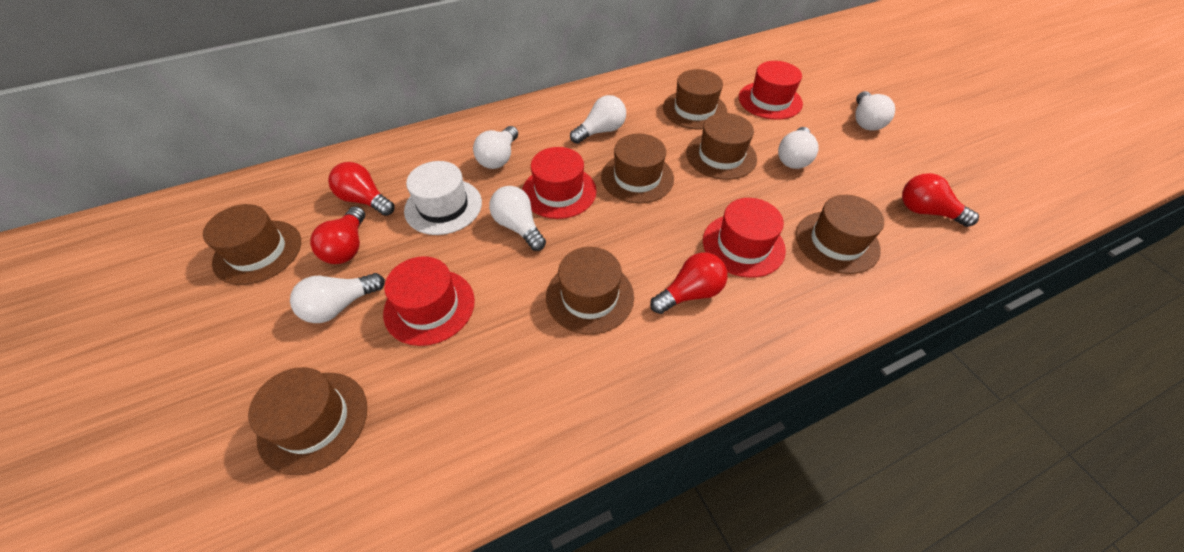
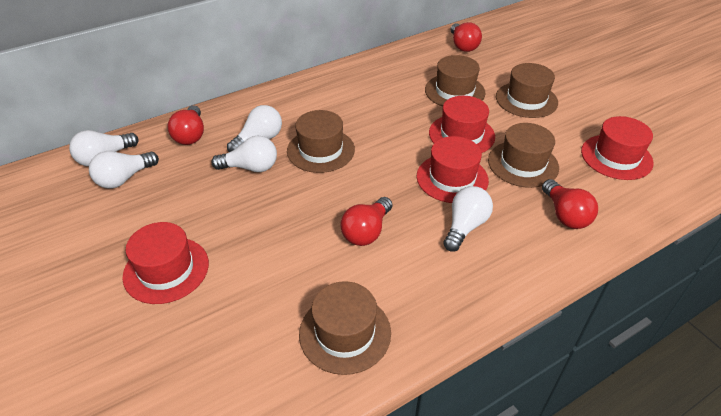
brown hat: 7 -> 5
white hat: 1 -> 0
white light bulb: 6 -> 5

